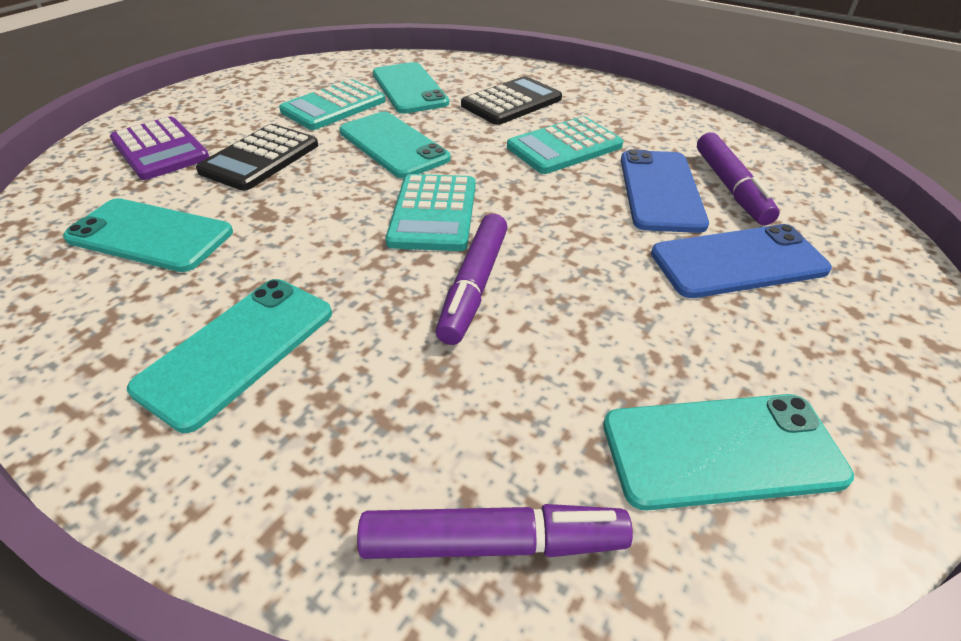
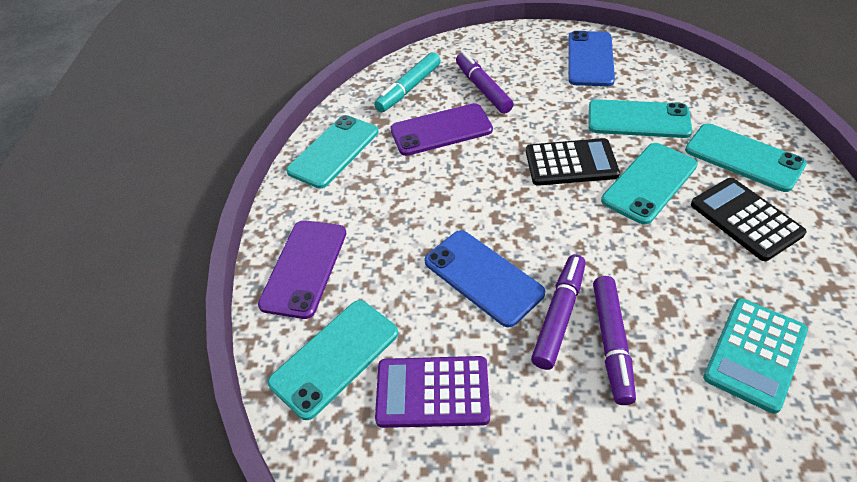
purple phone: 0 -> 2
turquoise calculator: 3 -> 1
turquoise marker: 0 -> 1

